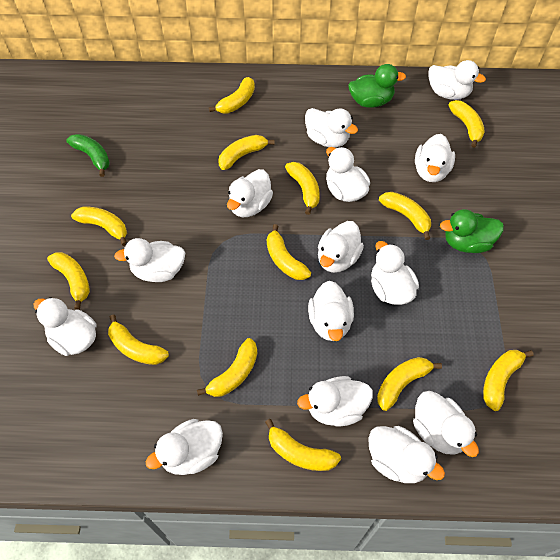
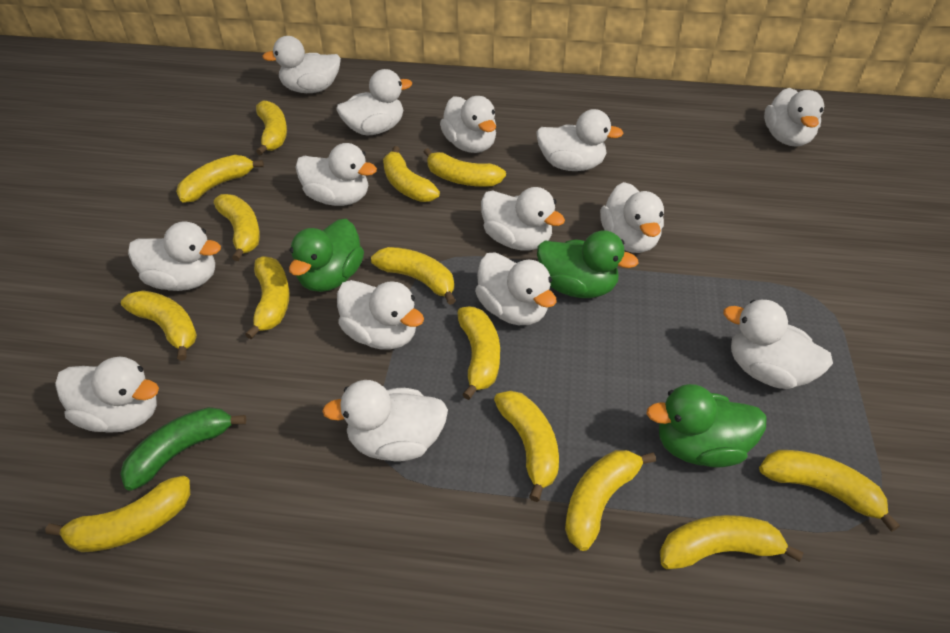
green duck: 2 -> 3
yellow banana: 13 -> 14

